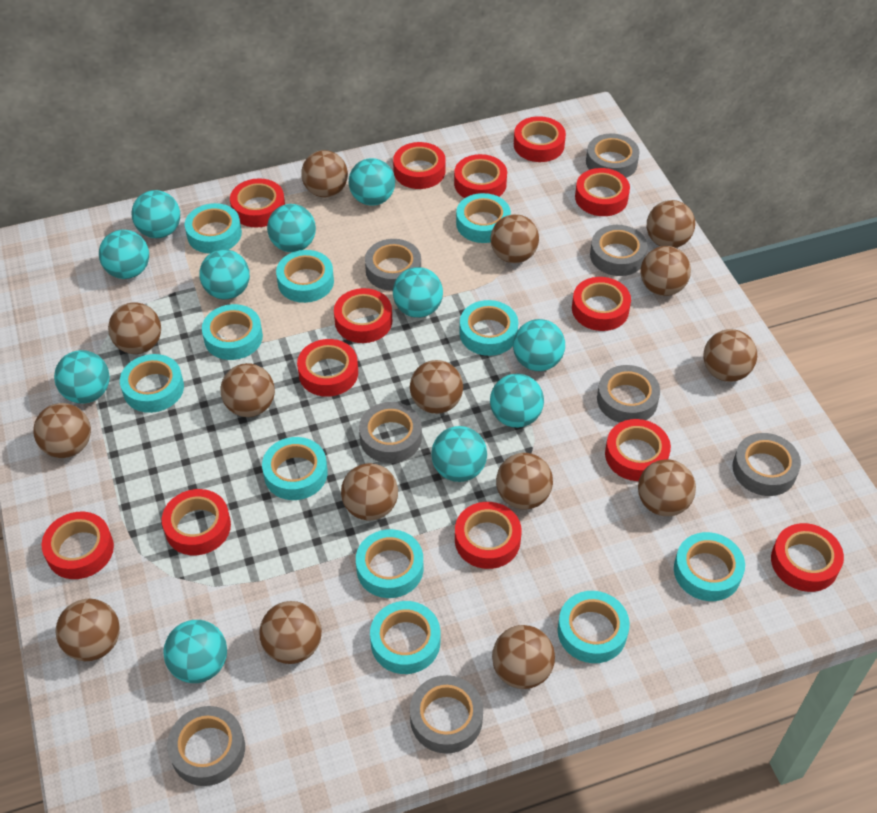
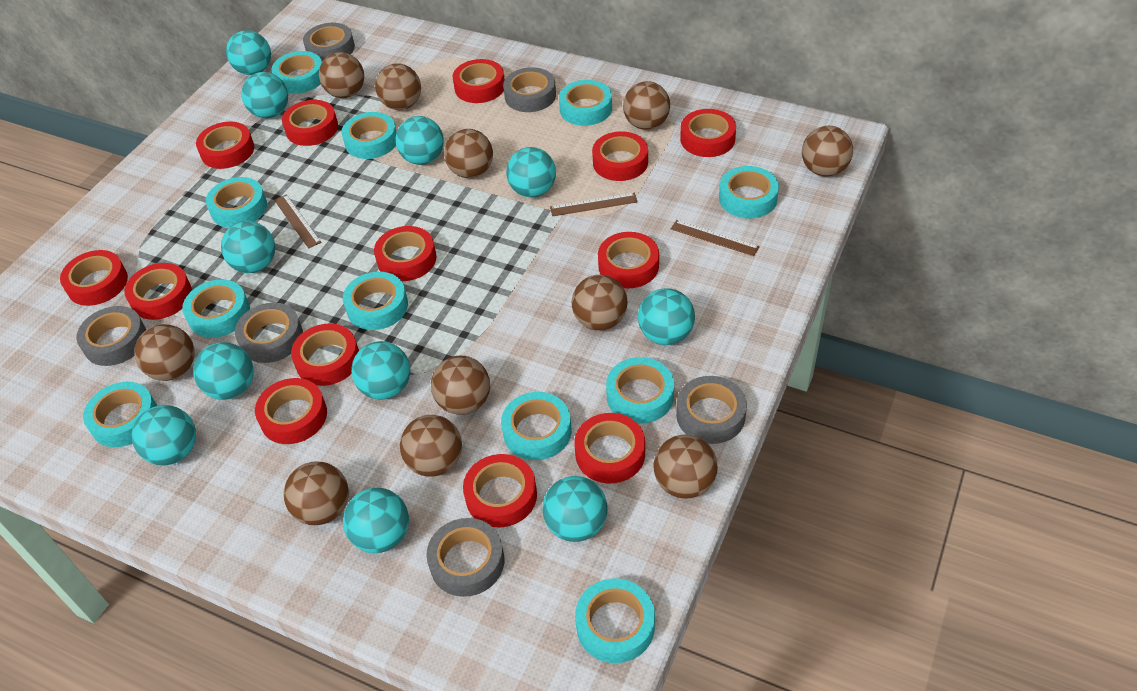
brown ball: 15 -> 11
brown ruler: 0 -> 3
grey tape: 8 -> 6

